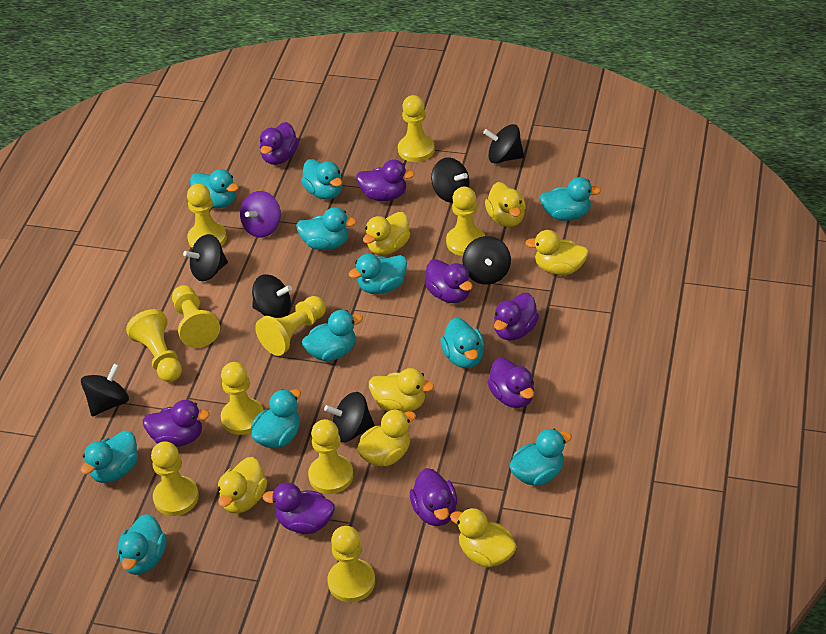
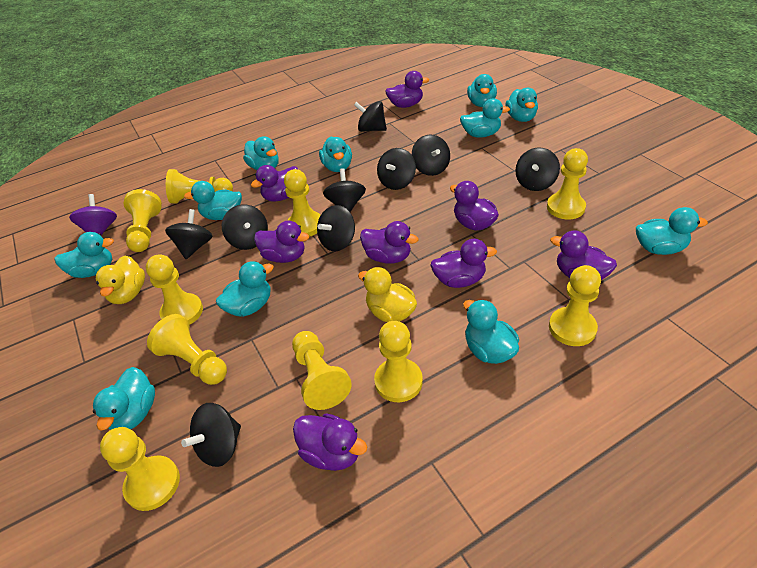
black spinning top: 7 -> 9
yellow duck: 7 -> 2

